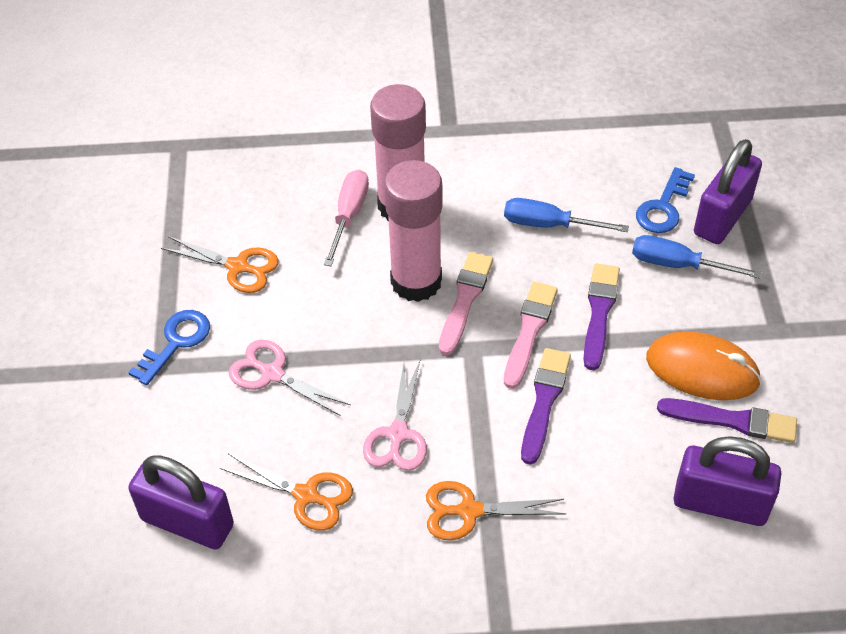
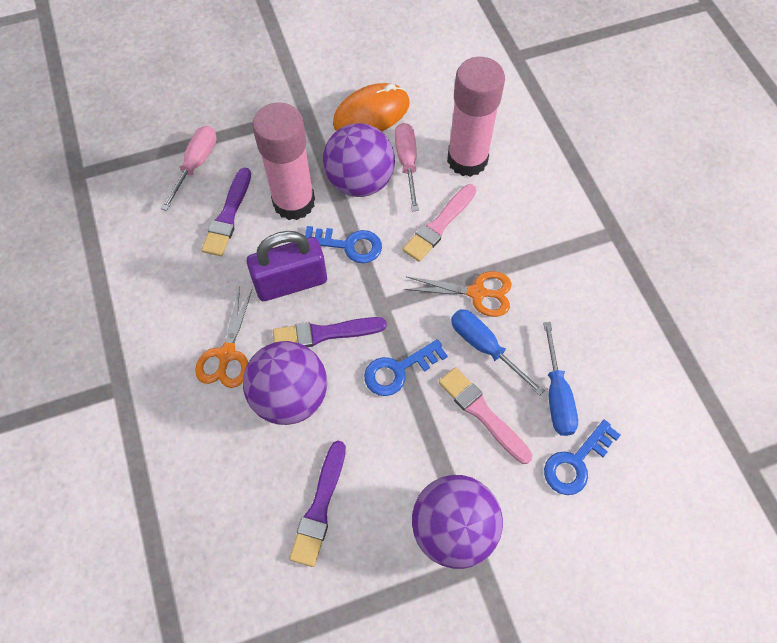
blue key: 2 -> 3
orange scissors: 3 -> 2
pink scissors: 2 -> 0
pink screwdriver: 1 -> 2
purple ball: 0 -> 3
purple padlock: 3 -> 1

